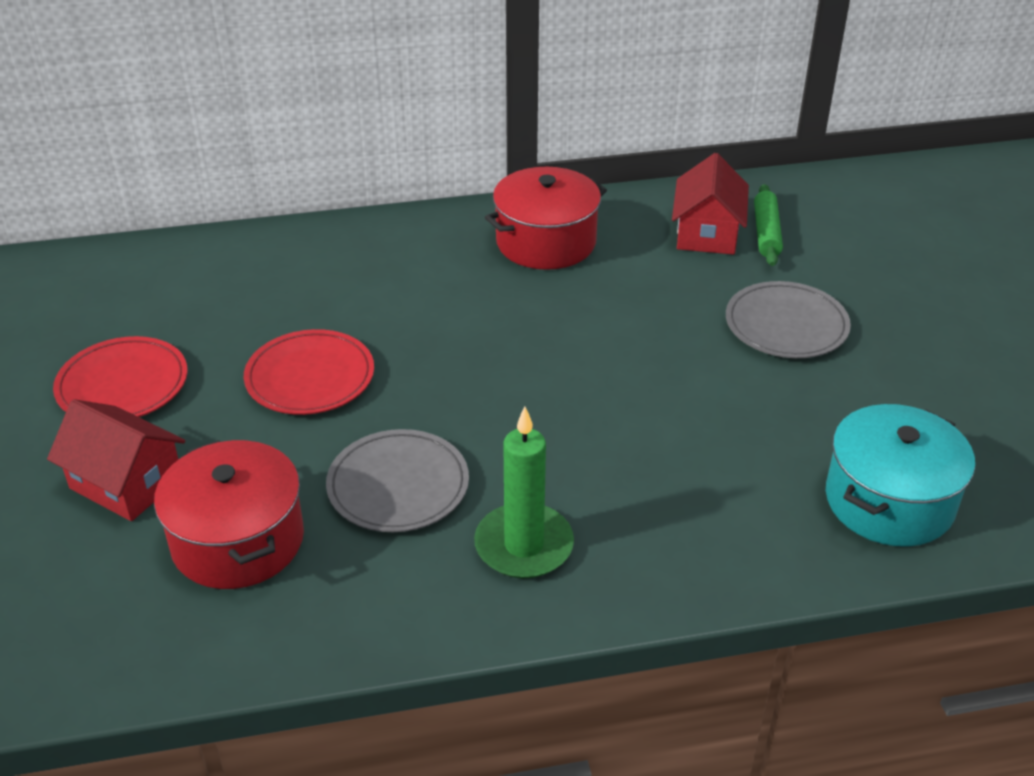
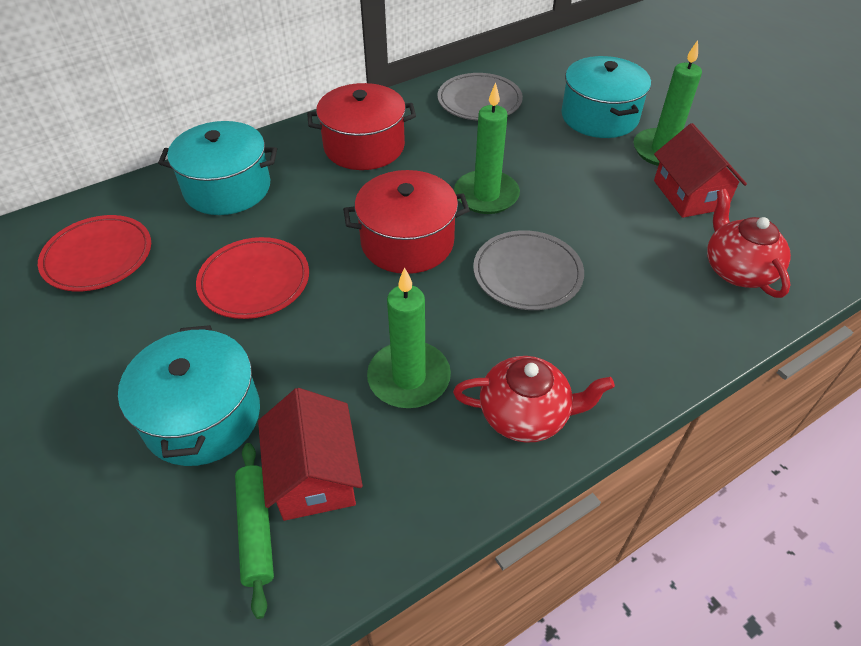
green candle: 1 -> 3
red teapot: 0 -> 2
turquoise pot: 1 -> 3

